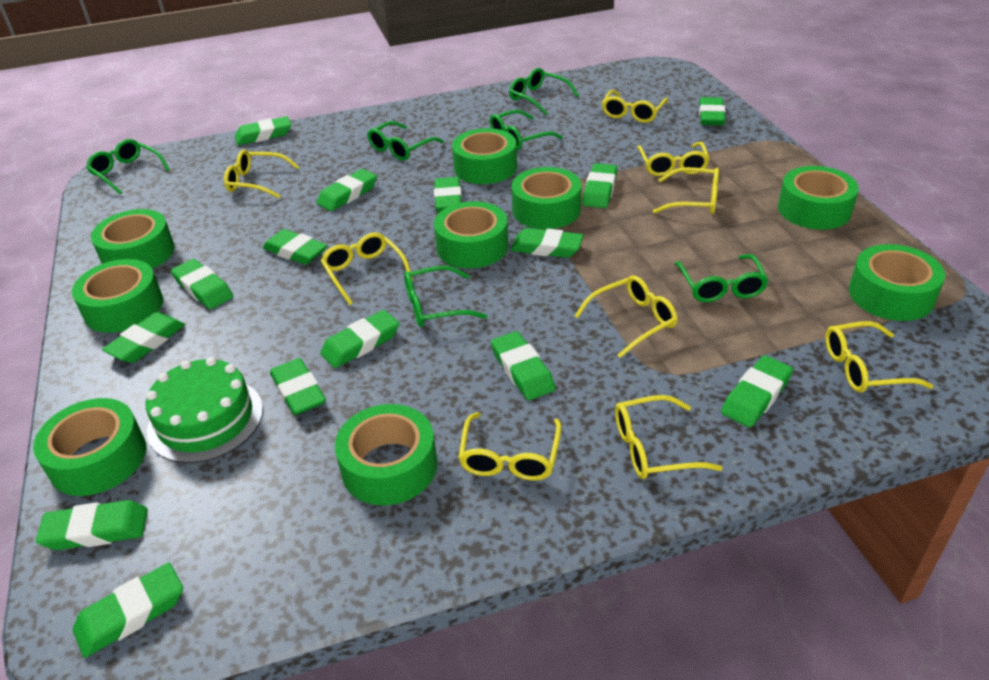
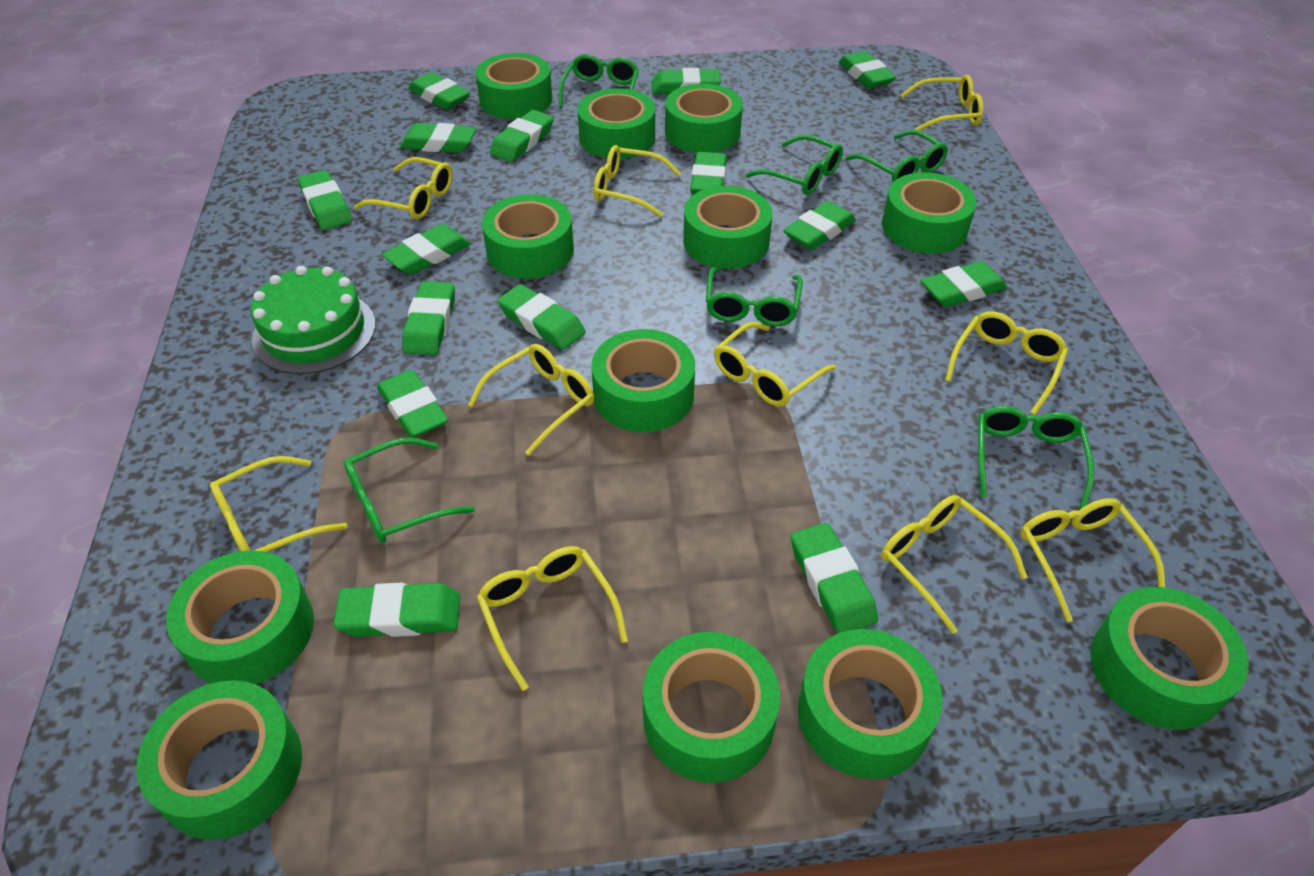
green tape: 9 -> 12
yellow glasses: 9 -> 10

